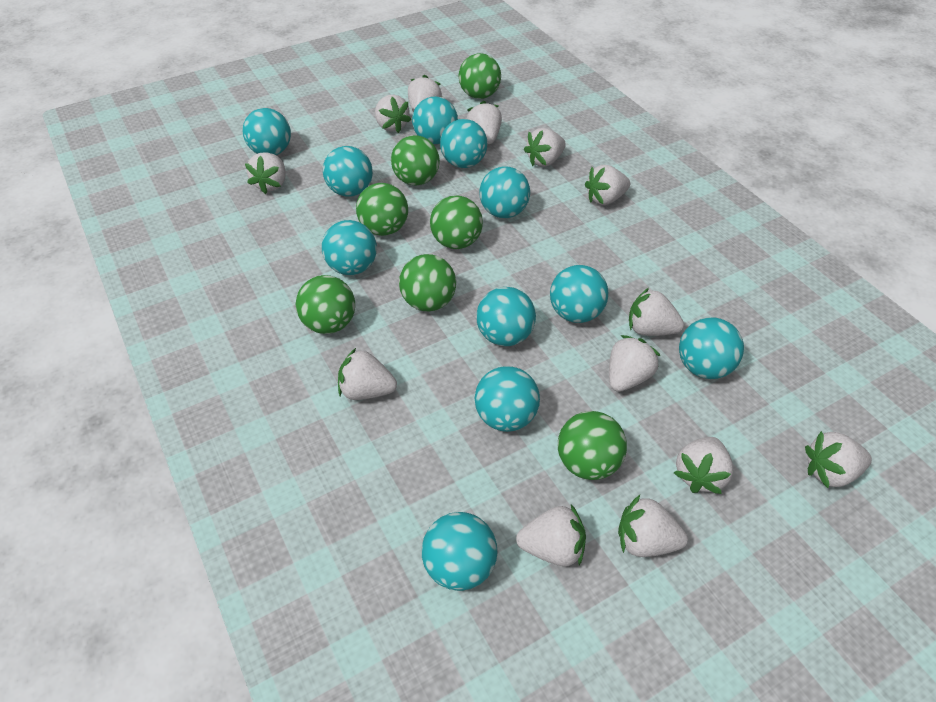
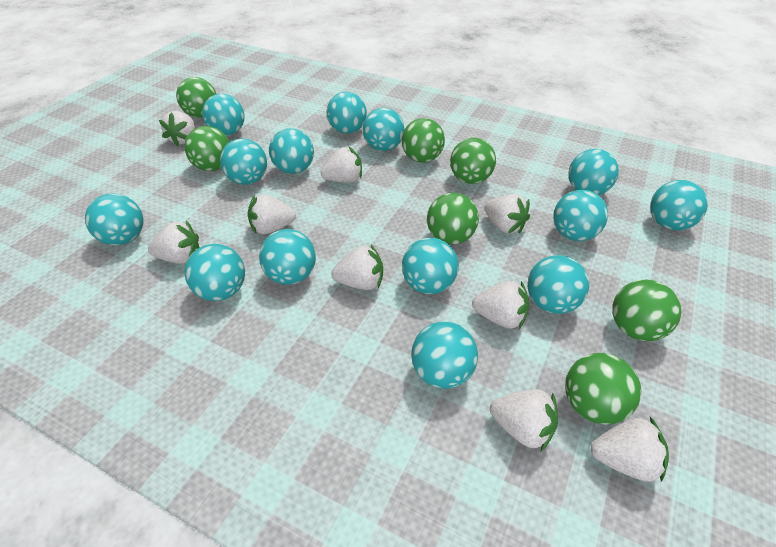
turquoise ball: 11 -> 14
white strawberry: 13 -> 9

